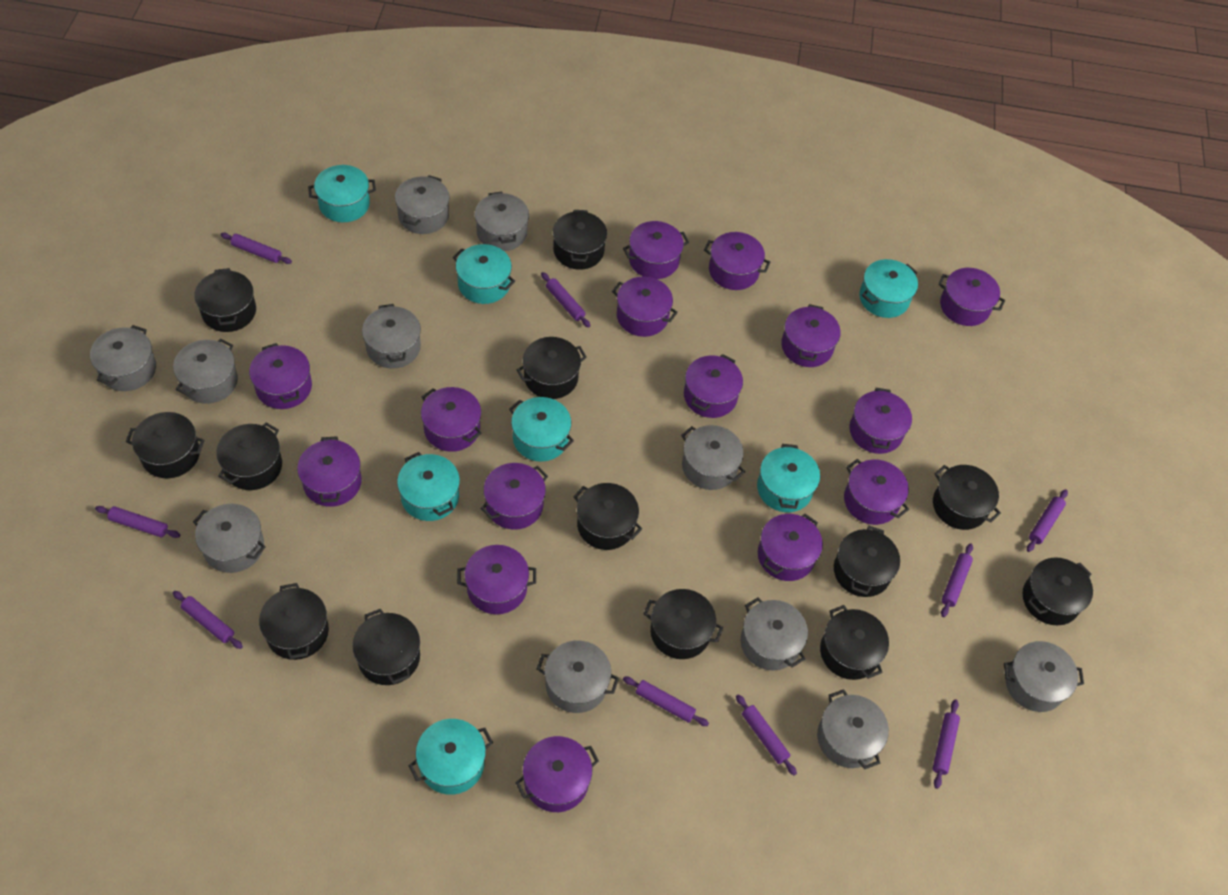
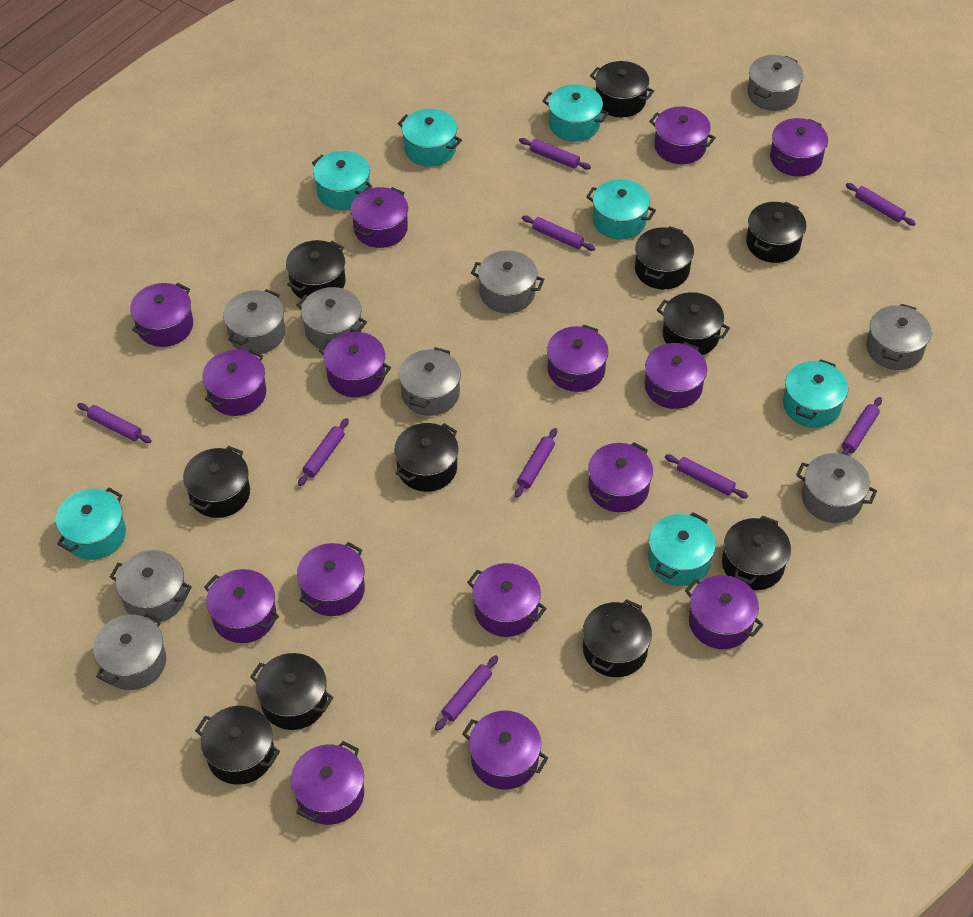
black pot: 13 -> 11
grey pot: 11 -> 9

